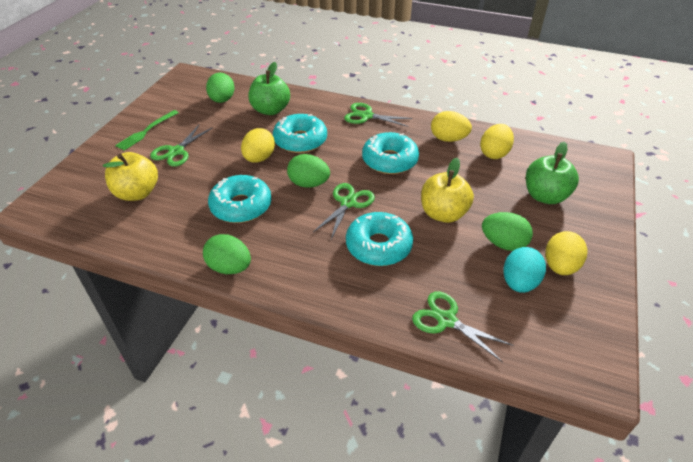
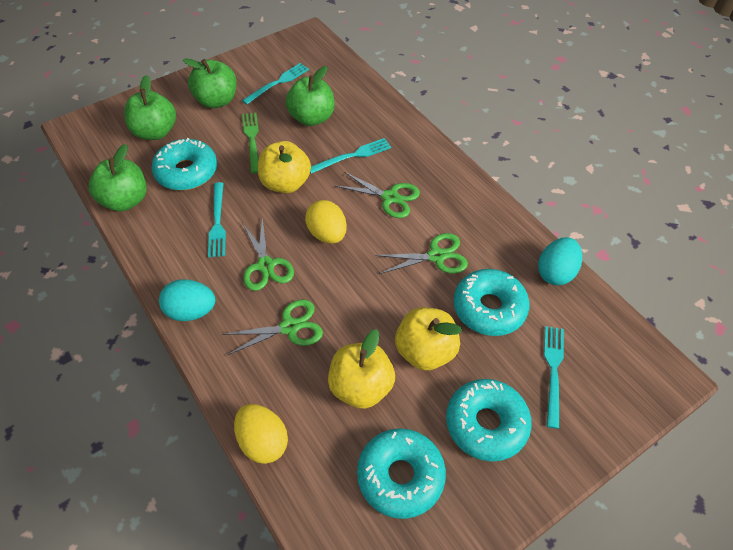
green apple: 2 -> 4
green egg: 4 -> 0
turquoise egg: 1 -> 2
turquoise fork: 0 -> 4
yellow apple: 2 -> 3
yellow egg: 4 -> 2

